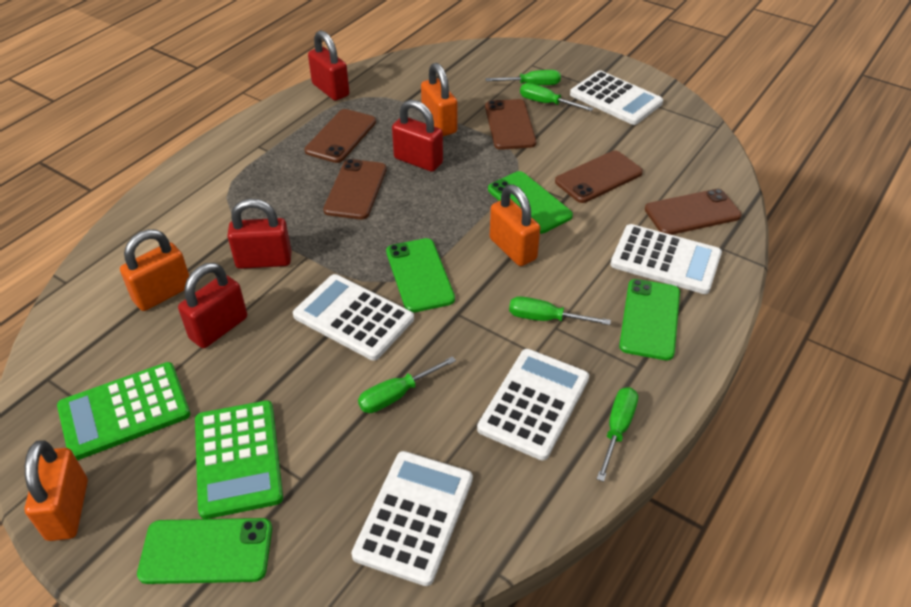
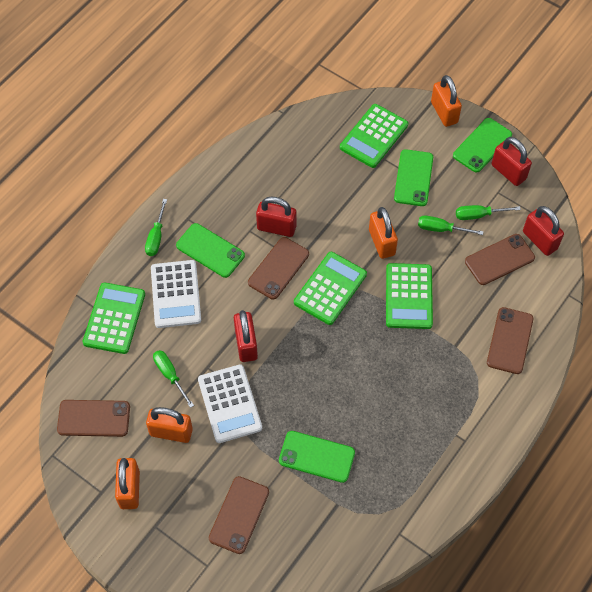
green calculator: 2 -> 4
green screwdriver: 5 -> 4
white calculator: 5 -> 2

